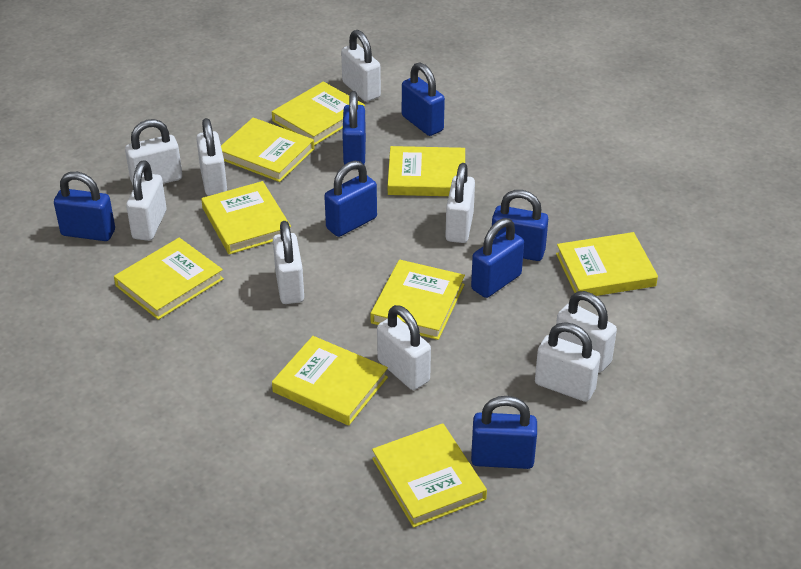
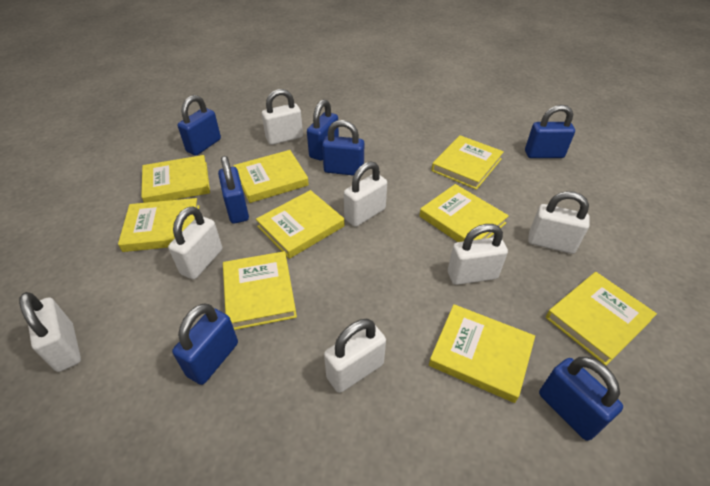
white padlock: 9 -> 7

